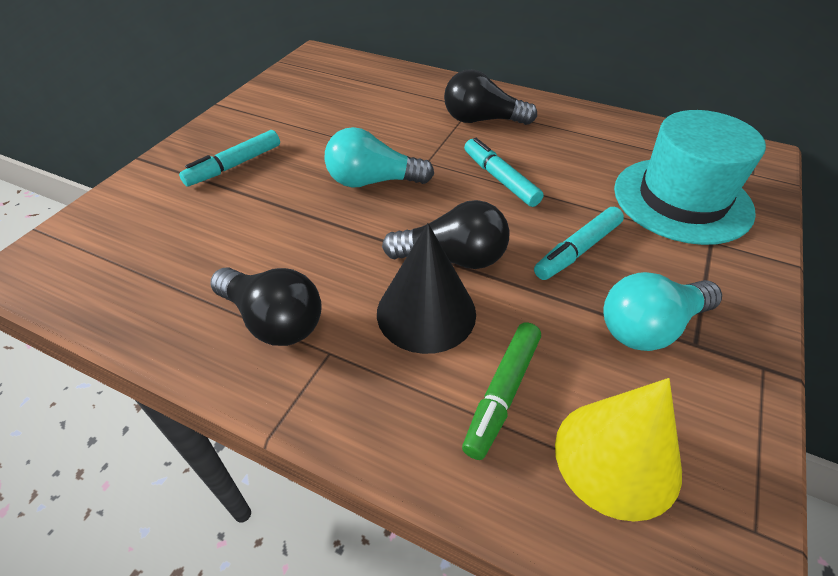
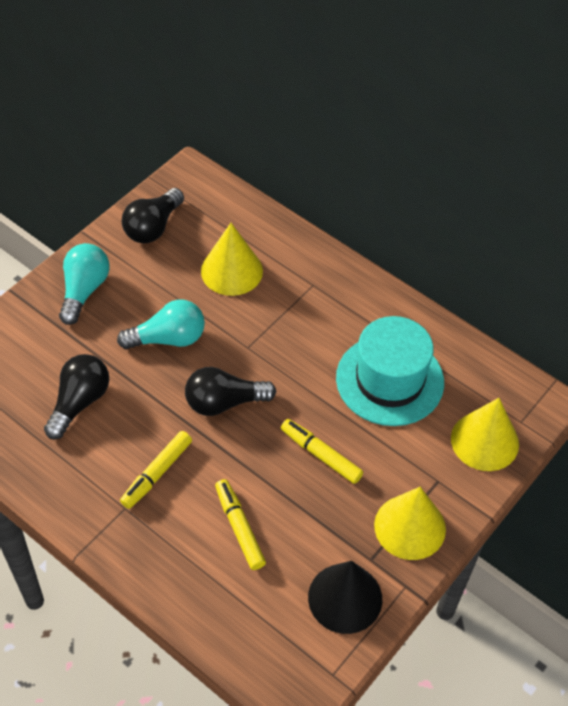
green marker: 1 -> 0
turquoise marker: 3 -> 0
yellow cone: 1 -> 3
yellow marker: 0 -> 3

